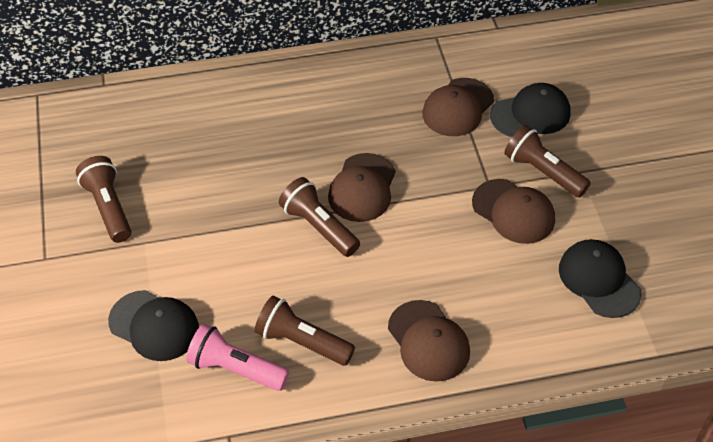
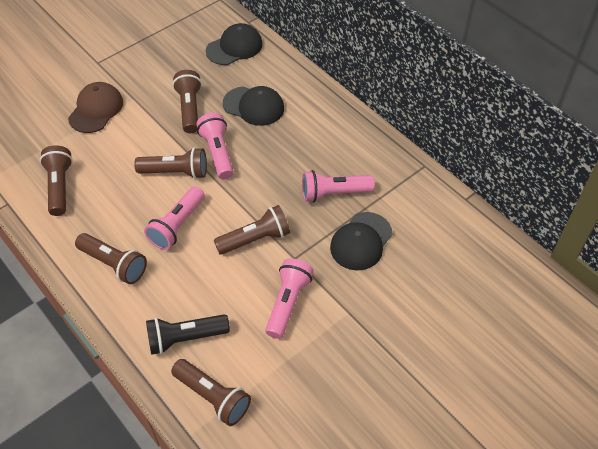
black flashlight: 0 -> 1
brown cap: 4 -> 1
brown flashlight: 4 -> 6
pink flashlight: 1 -> 4

